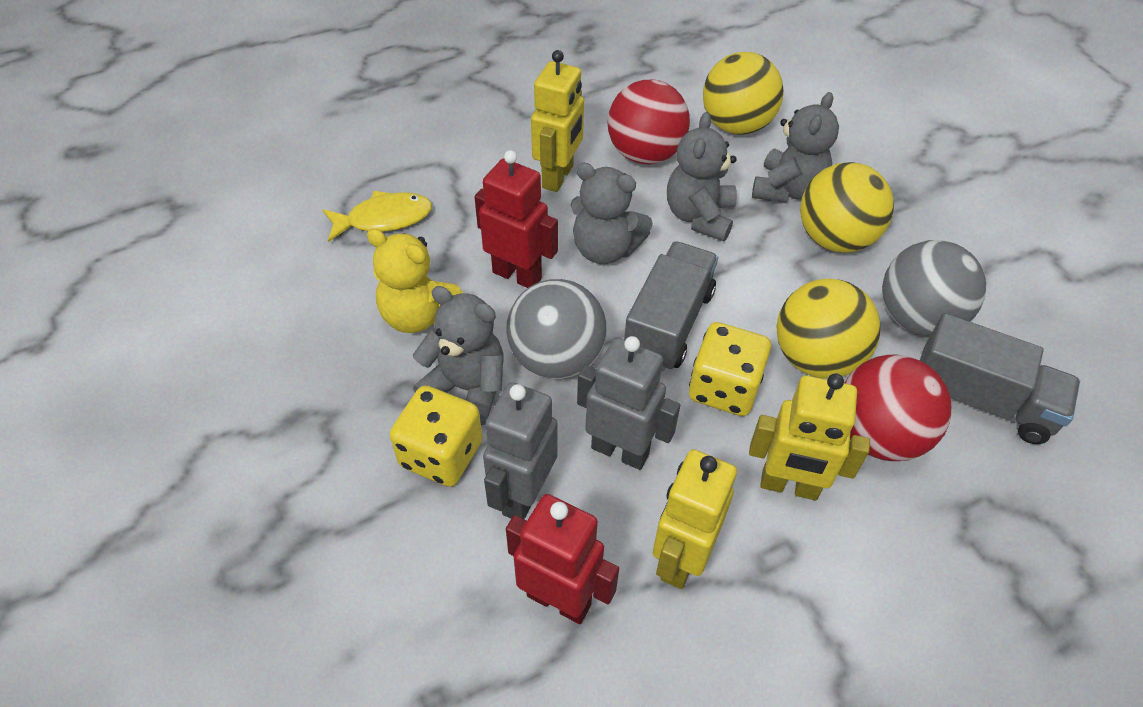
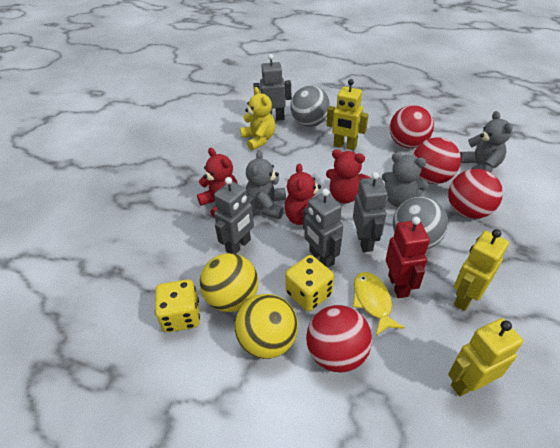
grey robot: 2 -> 4
grey teddy bear: 4 -> 3
grey truck: 2 -> 0
red ball: 2 -> 4
red robot: 2 -> 1
red teddy bear: 0 -> 3
yellow ball: 3 -> 2

